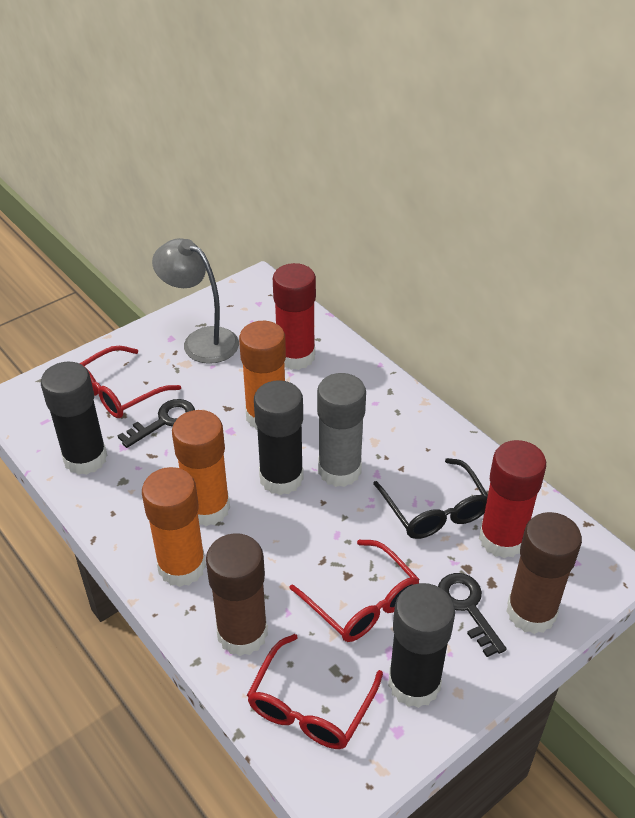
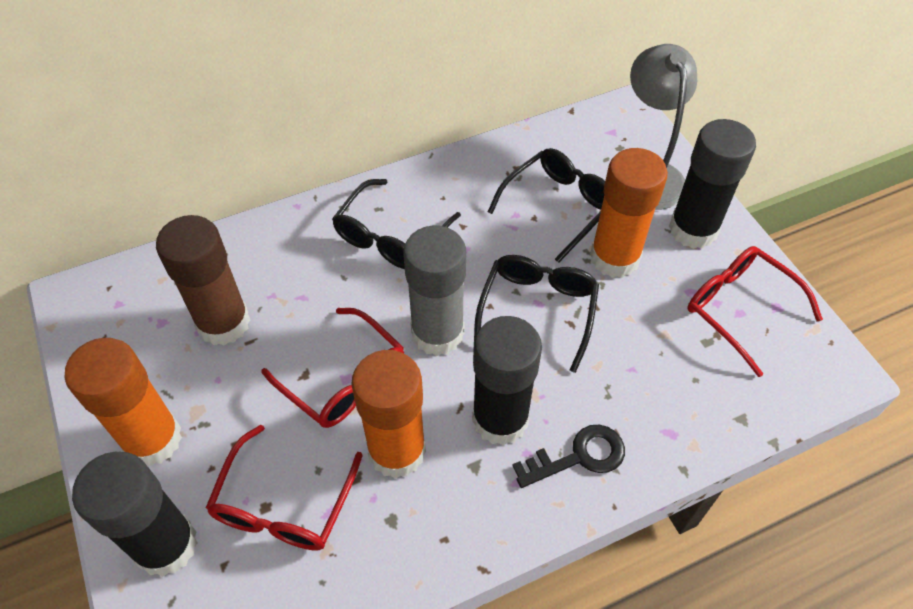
black glasses: 1 -> 3
black key: 2 -> 1
brown glue stick: 2 -> 1
red glue stick: 2 -> 0

